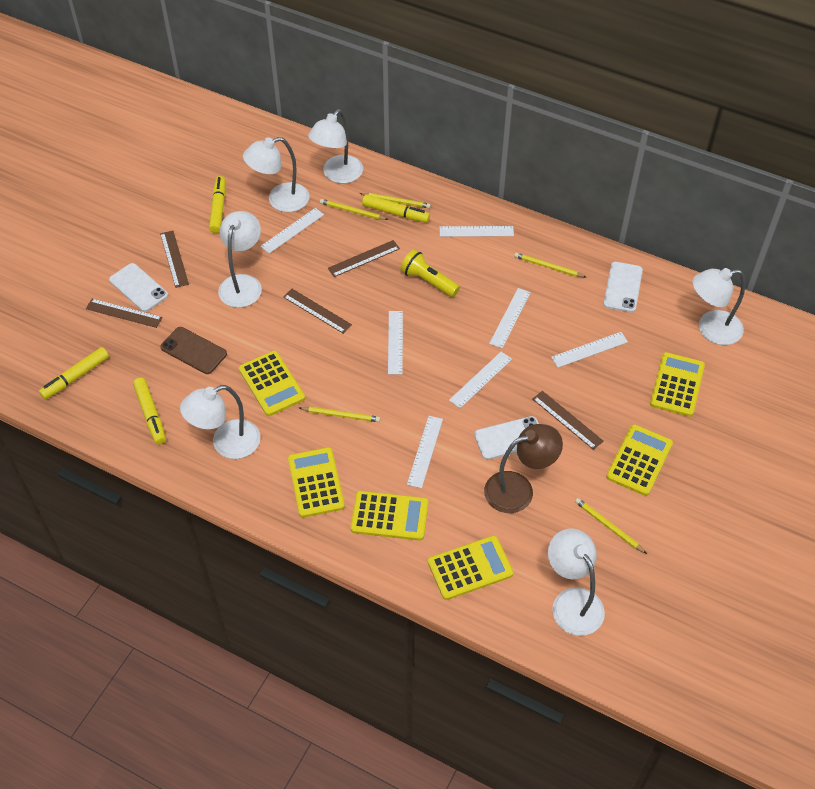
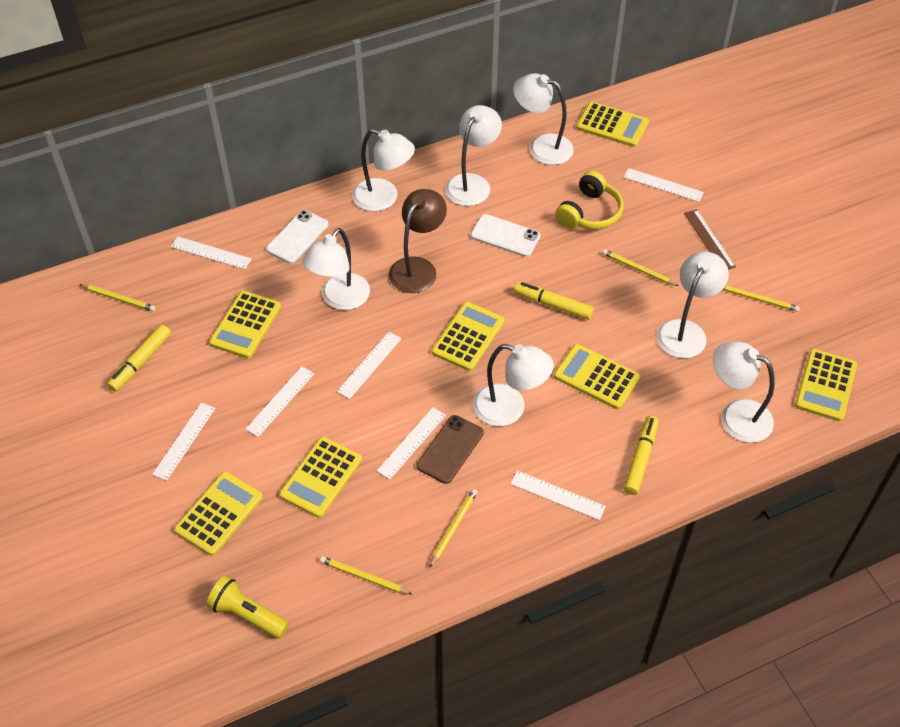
brown ruler: 5 -> 1
white lamp: 6 -> 7
white phone: 3 -> 2
yellow calculator: 6 -> 7
yellow headphones: 0 -> 1
yellow marker: 4 -> 3

